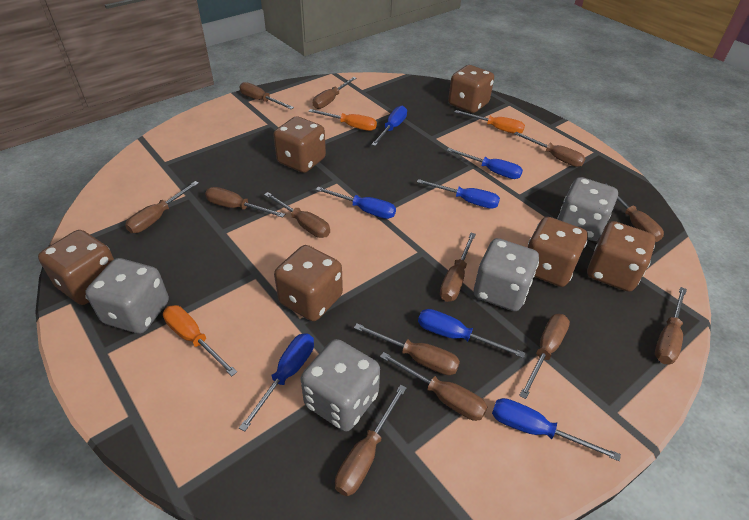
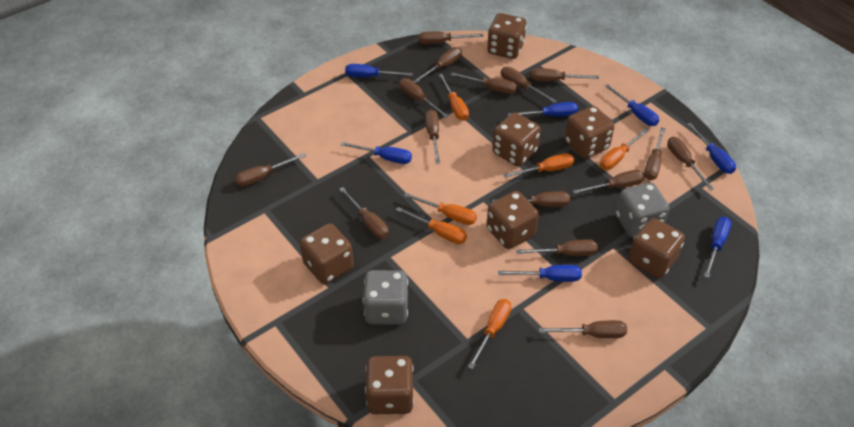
brown dice: 6 -> 7
brown screwdriver: 13 -> 15
grey dice: 4 -> 2
orange screwdriver: 3 -> 6

